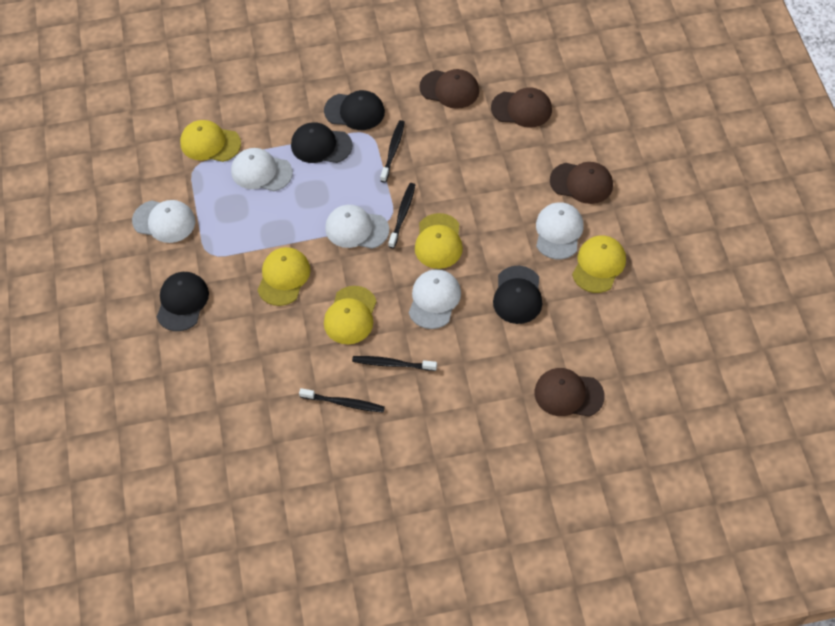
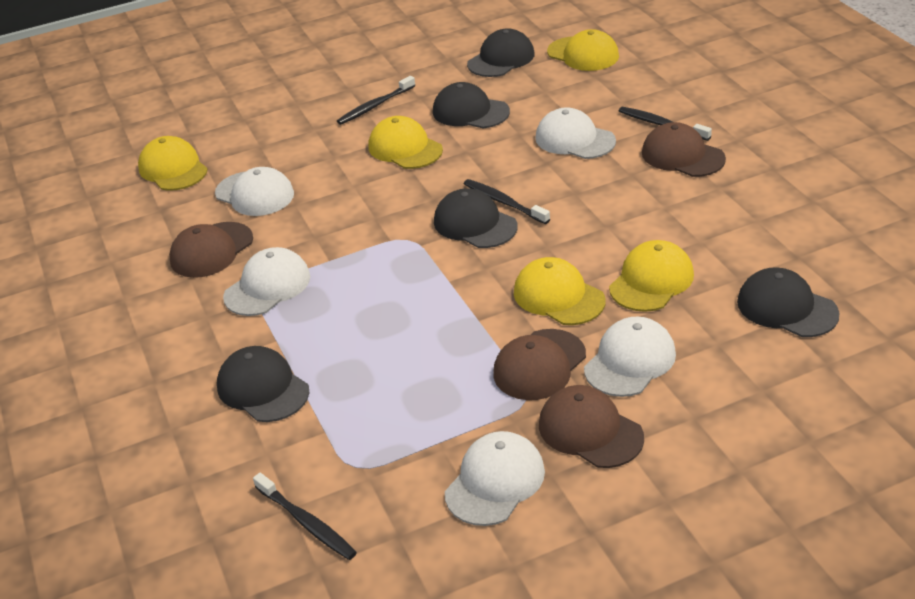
black cap: 4 -> 5

